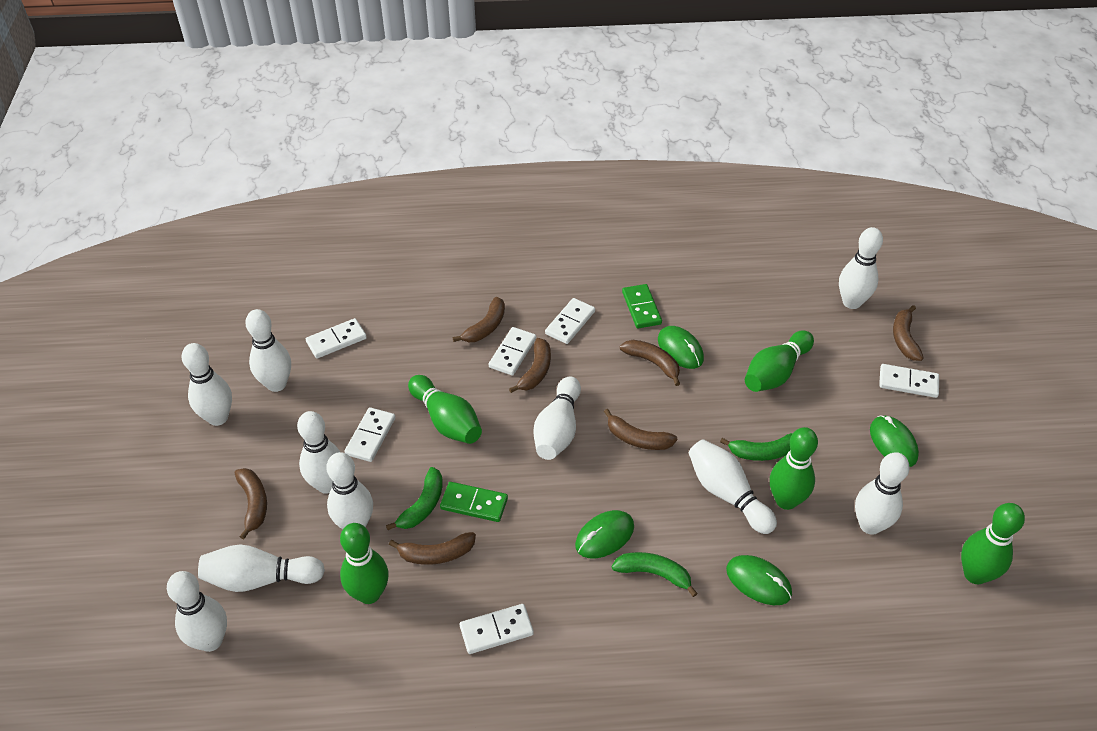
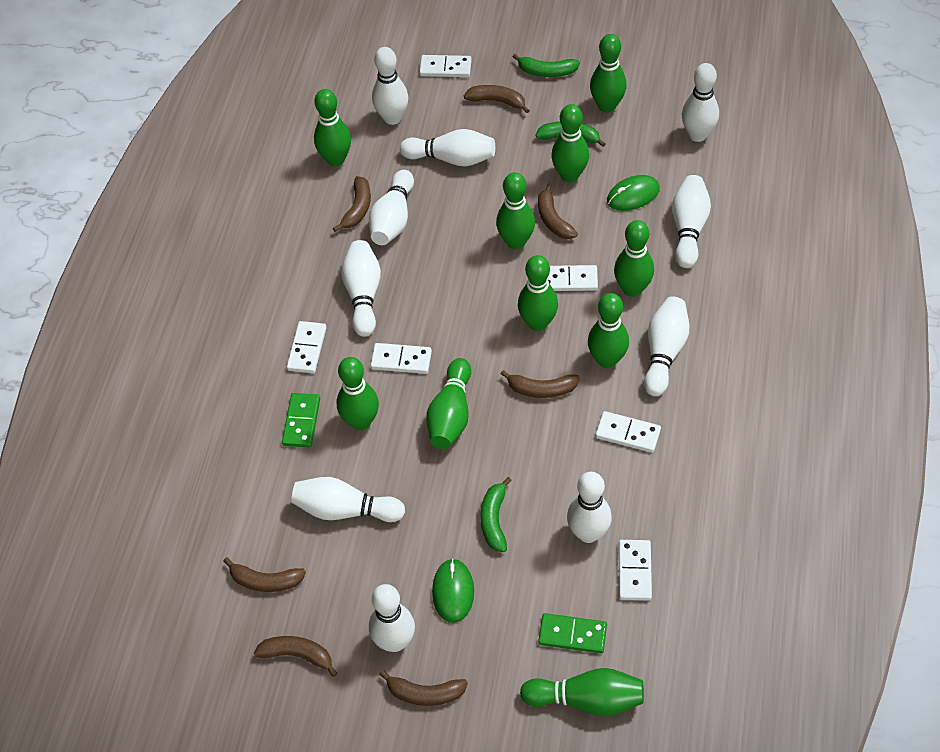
green bowling pin: 5 -> 10
green mouse: 4 -> 2

